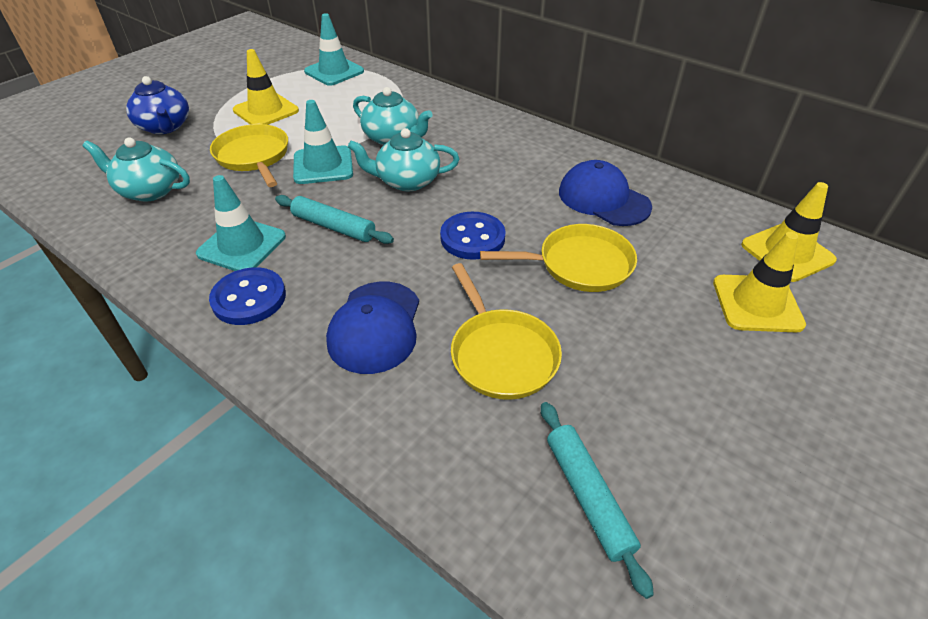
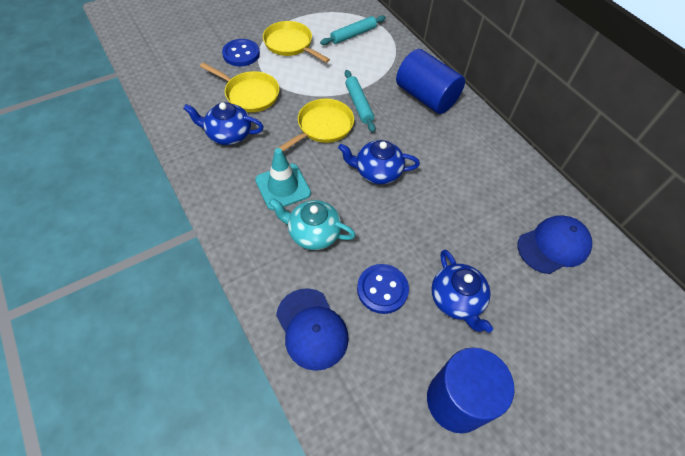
blue cylinder: 0 -> 2
blue teapot: 1 -> 3
turquoise teapot: 3 -> 1
turquoise traffic cone: 3 -> 1
yellow traffic cone: 3 -> 0

